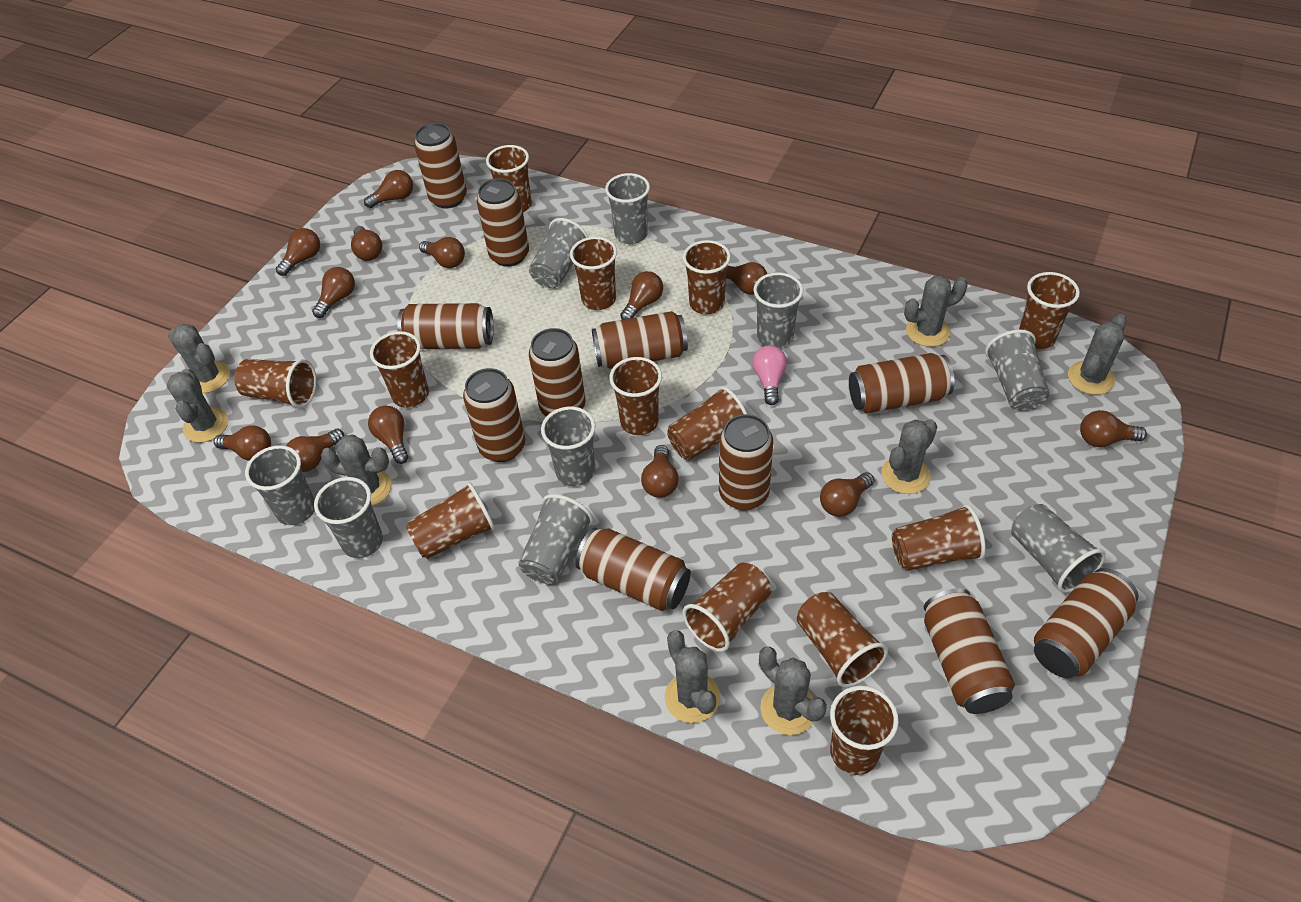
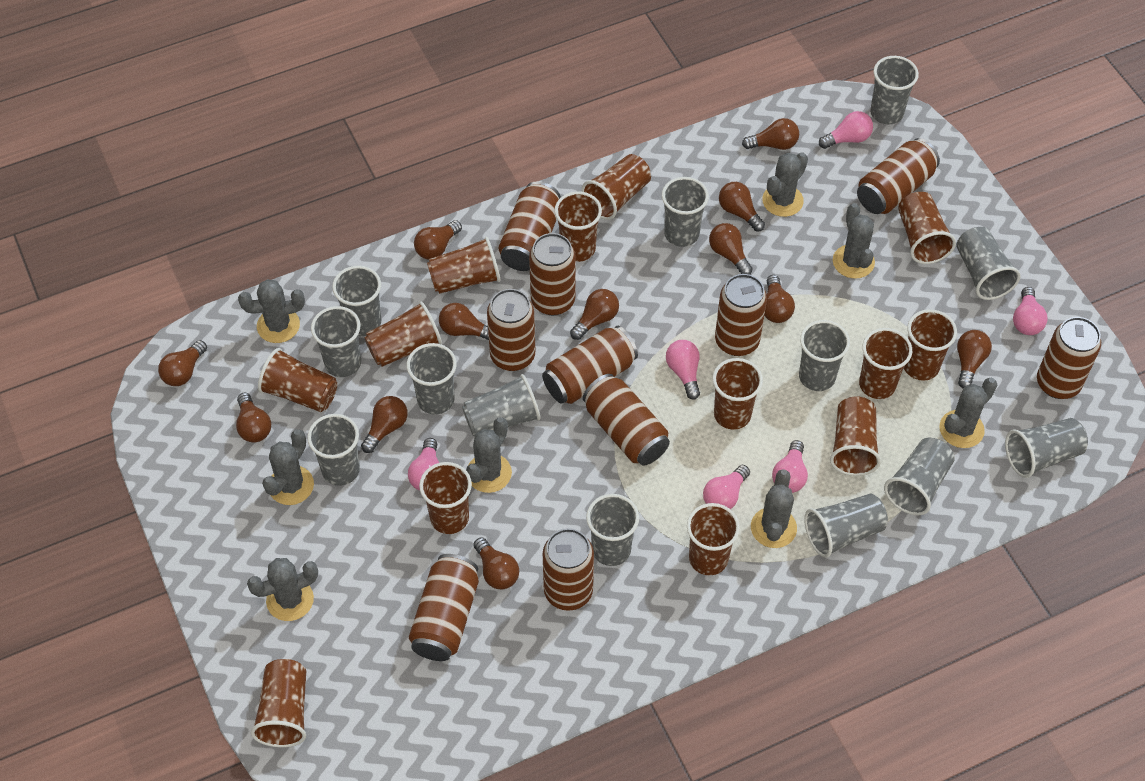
brown can: 11 -> 10
brown light bulb: 13 -> 12
grey cup: 9 -> 13
pink light bulb: 1 -> 6

